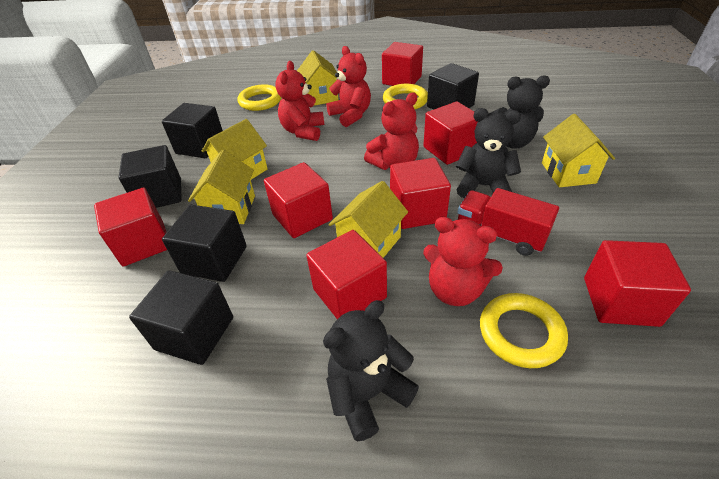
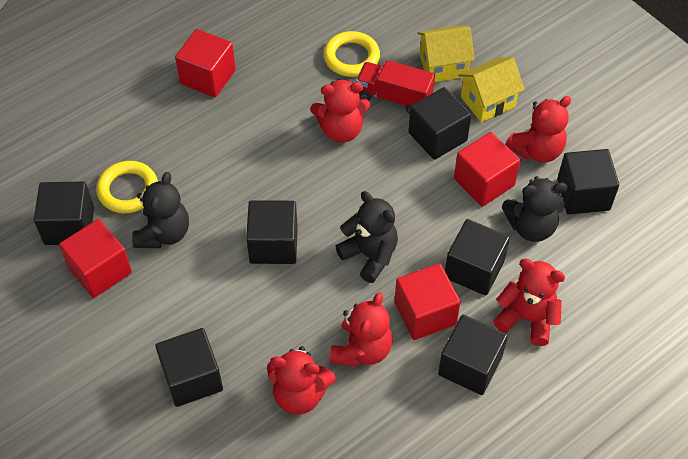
black cube: 5 -> 7
red cube: 7 -> 4
red teddy bear: 4 -> 5
yellow house: 5 -> 2
yellow ring: 3 -> 2

